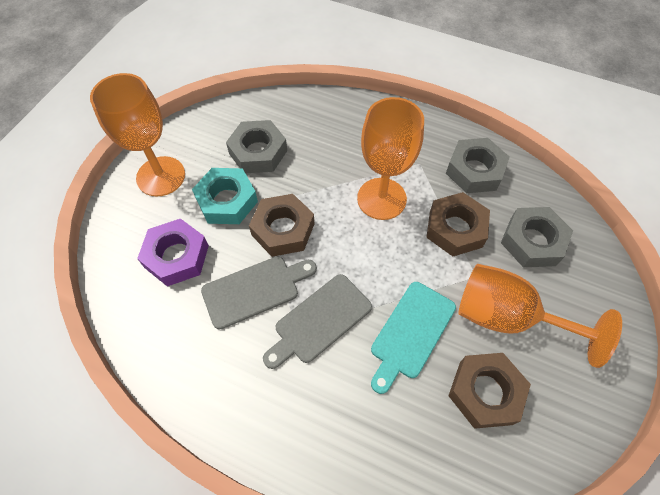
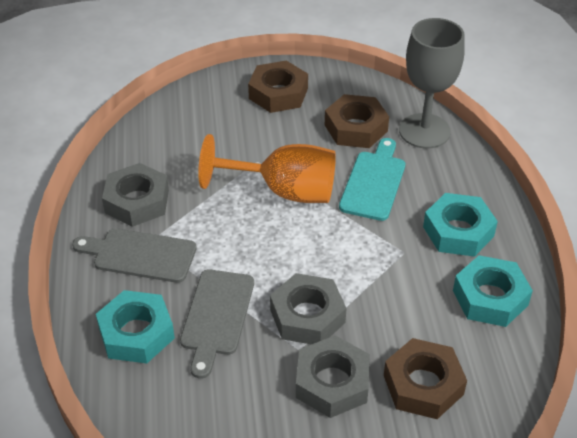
grey goblet: 0 -> 1
orange goblet: 3 -> 1
purple nut: 1 -> 0
turquoise nut: 1 -> 3

